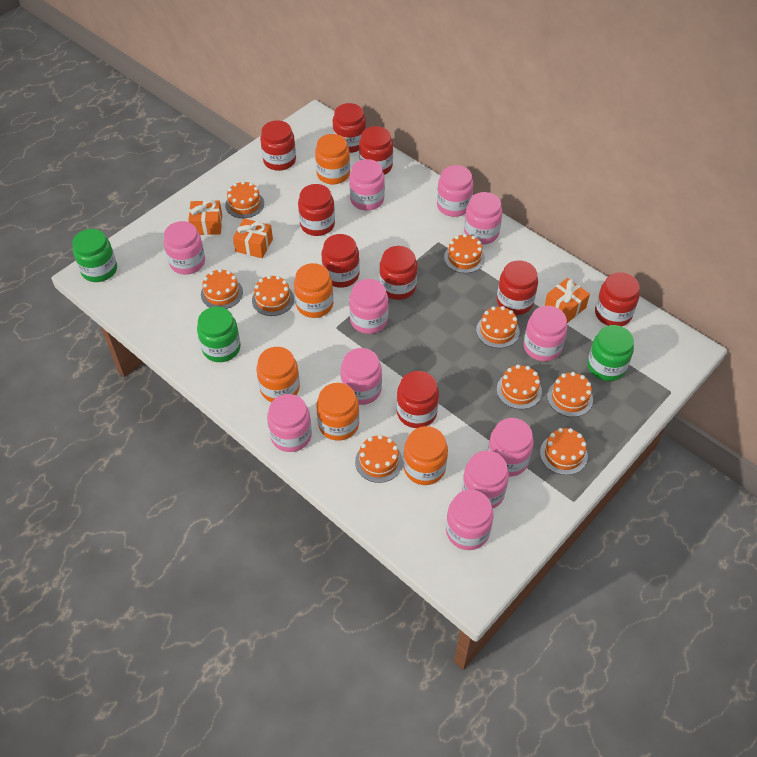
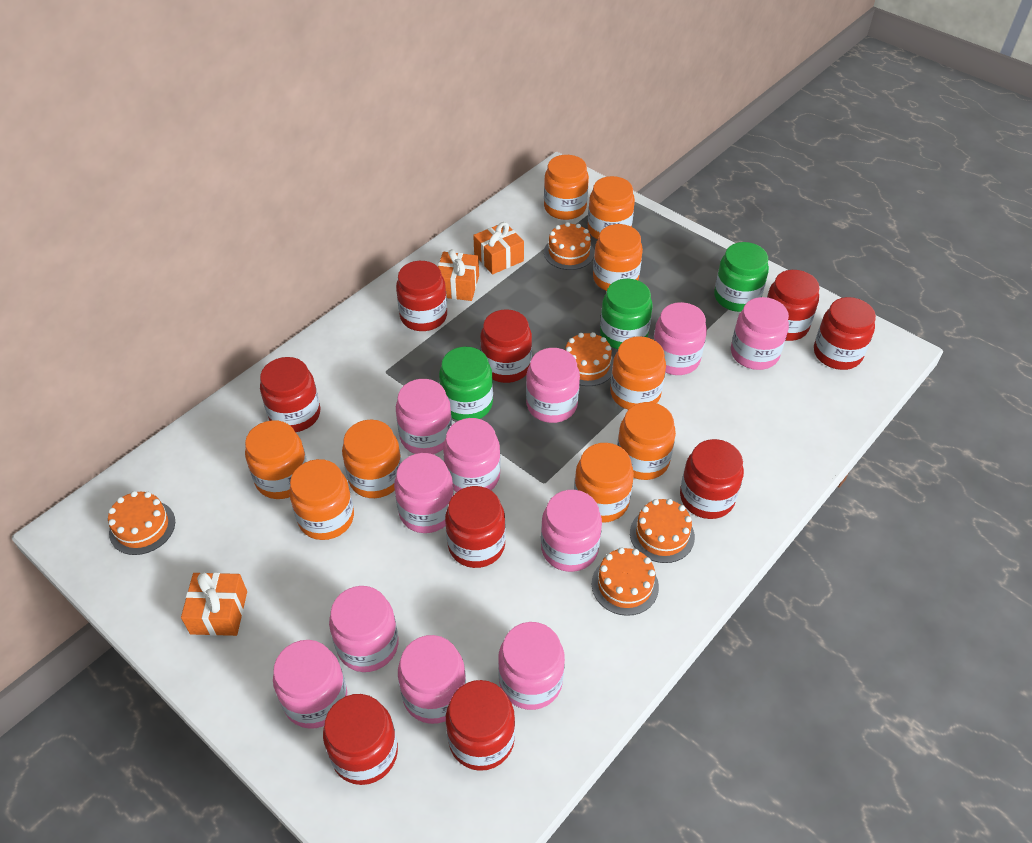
orange cake: 9 -> 5
orange jar: 5 -> 9

